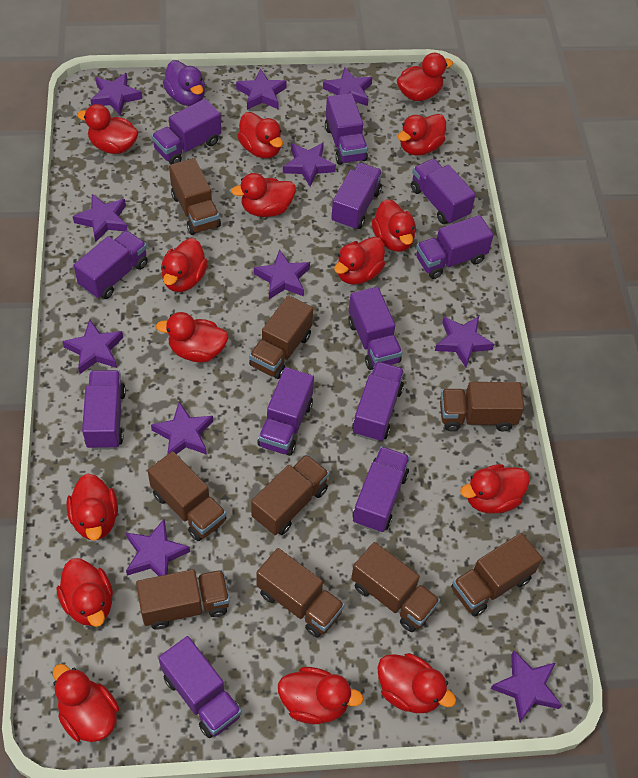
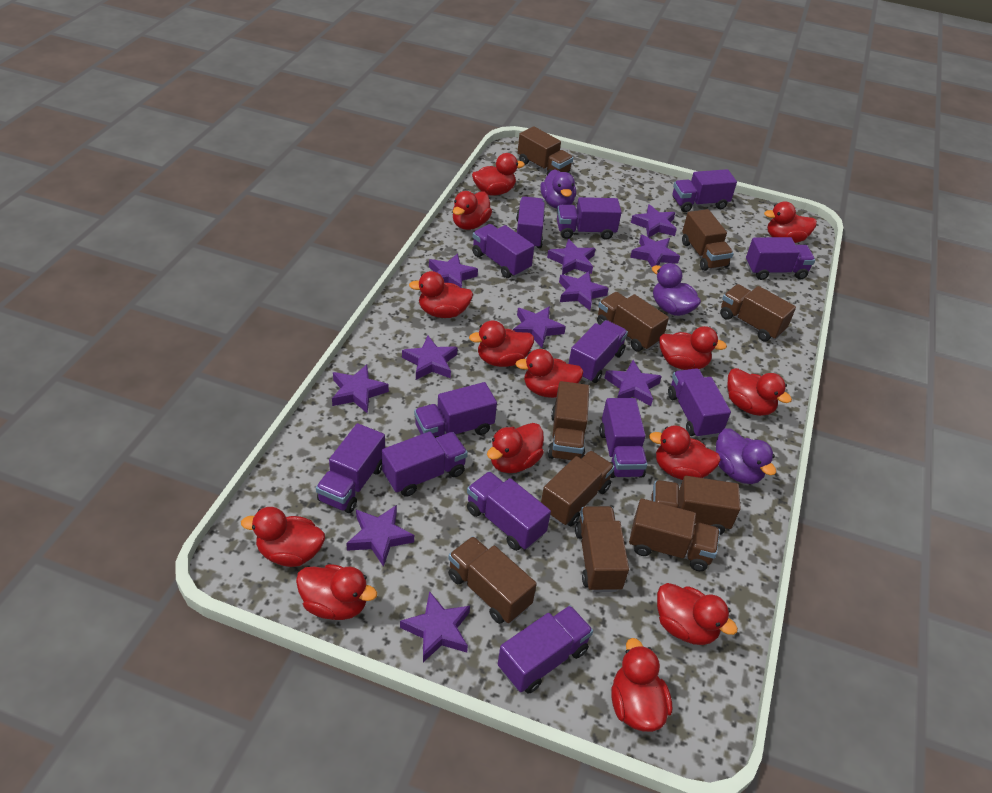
brown truck: 9 -> 10
purple duck: 1 -> 3
purple truck: 12 -> 13
red duck: 15 -> 14

